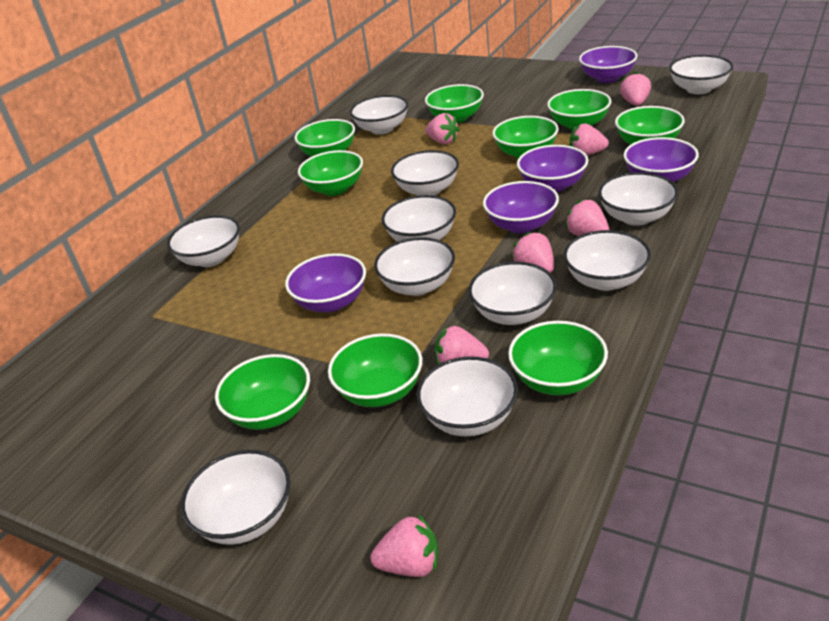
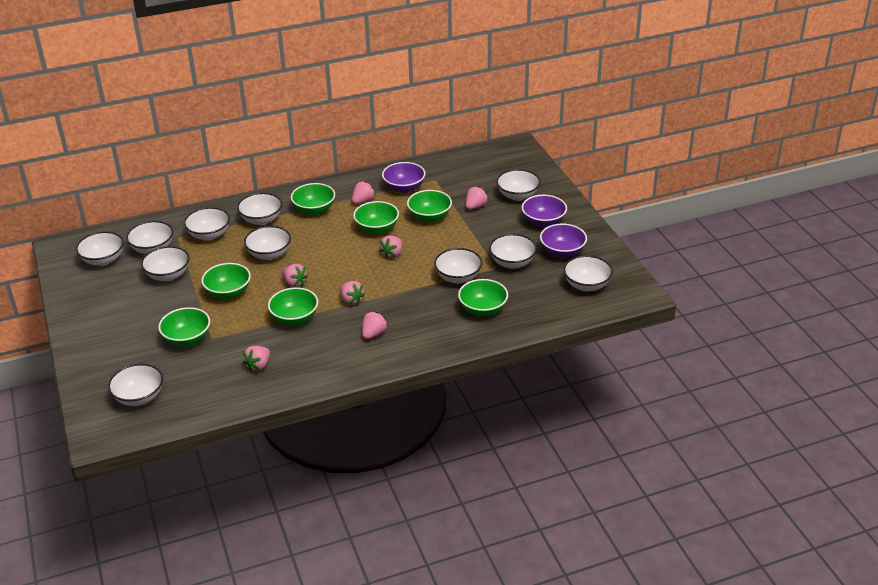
green bowl: 9 -> 7
purple bowl: 5 -> 3

